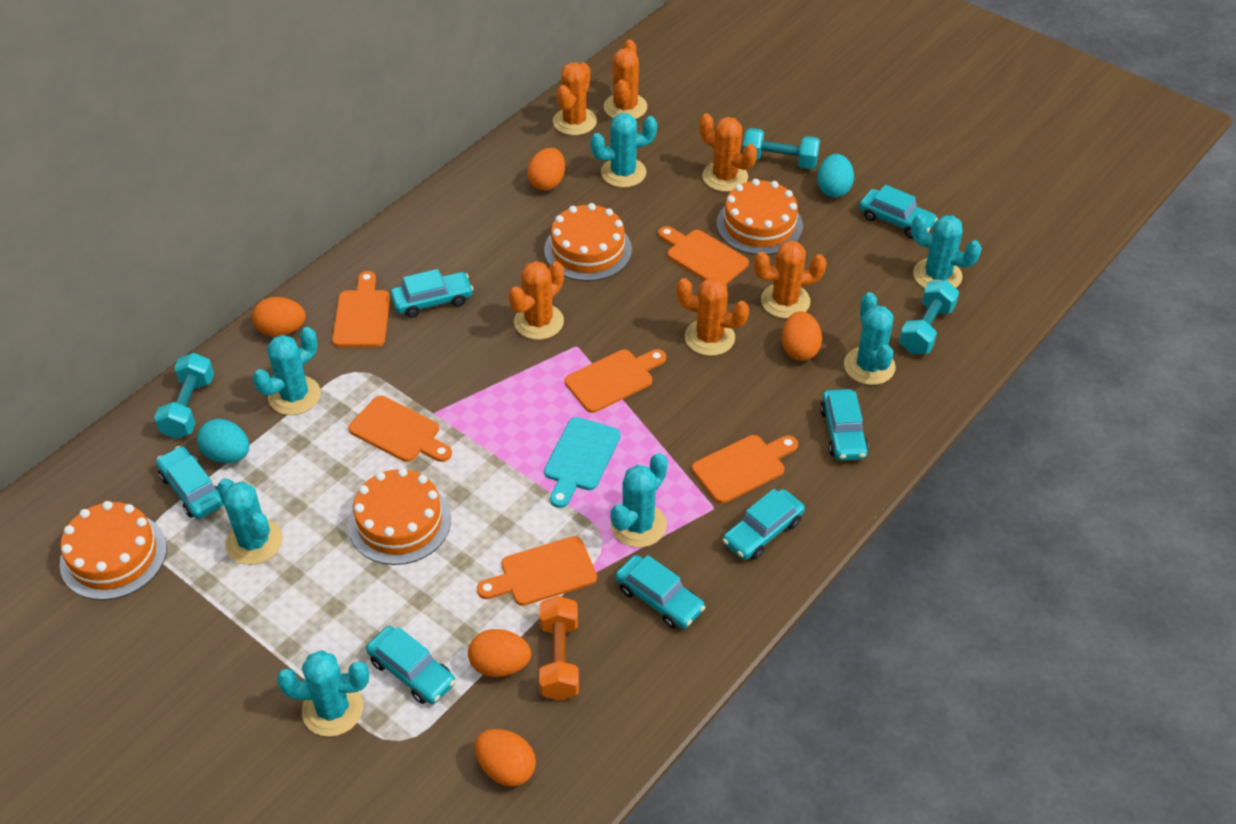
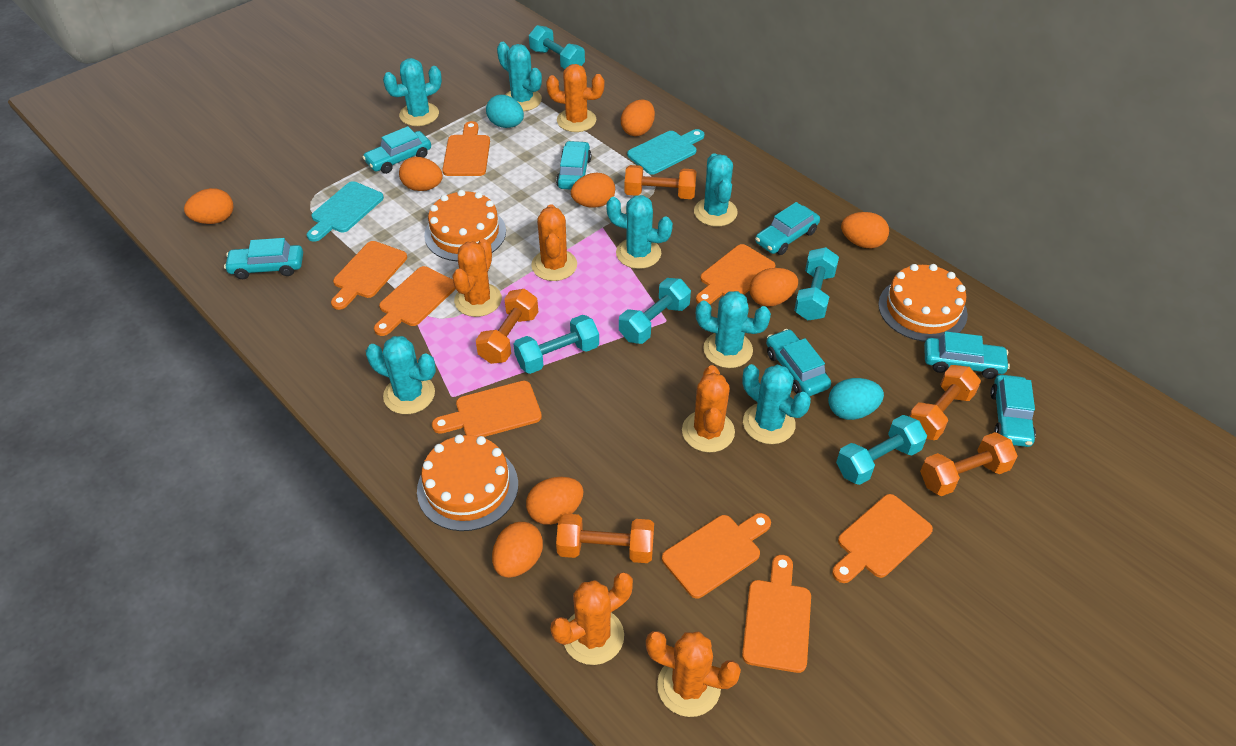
orange cake: 4 -> 3
orange cutting board: 6 -> 8
orange dumbbell: 1 -> 5
orange egg: 5 -> 8
turquoise cutting board: 1 -> 2
turquoise dumbbell: 3 -> 5

